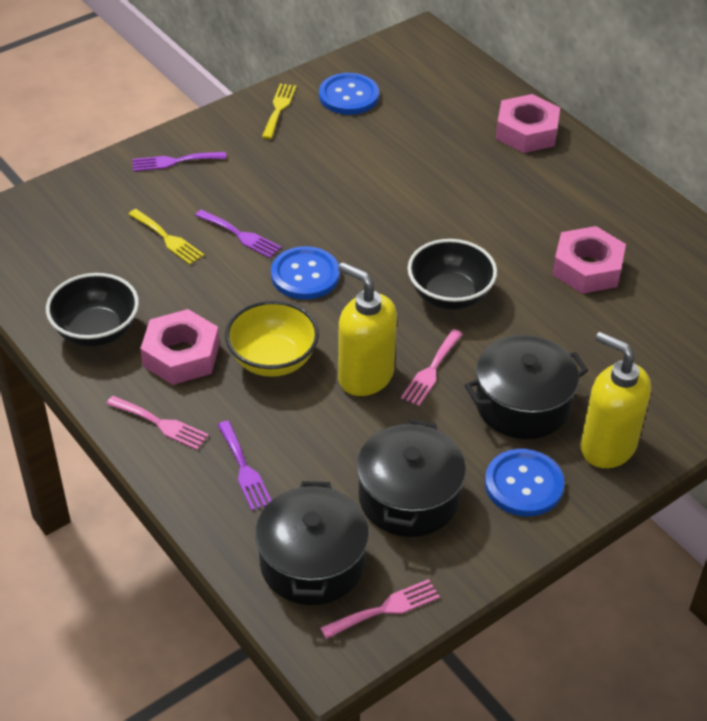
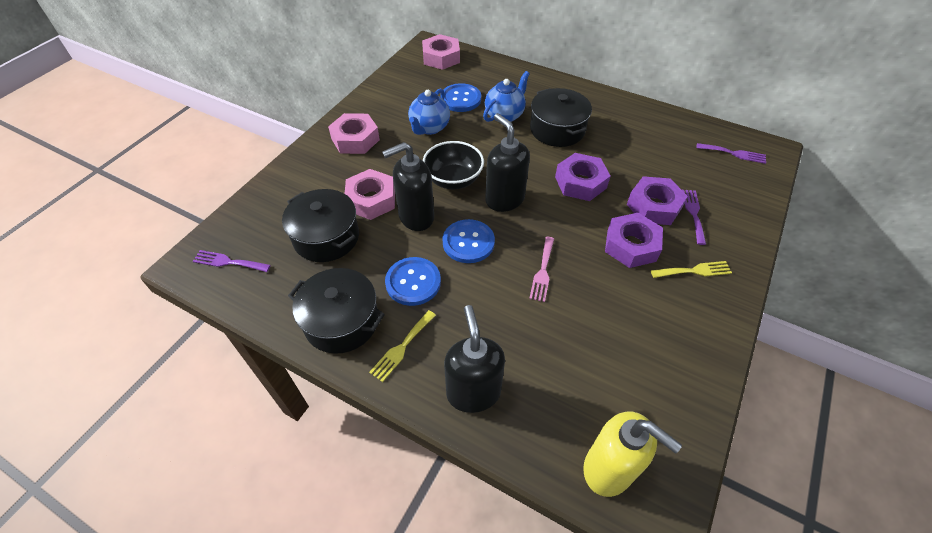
black bowl: 2 -> 1
black soap dispenser: 0 -> 3
blue teapot: 0 -> 2
pink fork: 3 -> 1
purple nut: 0 -> 3
yellow bowl: 1 -> 0
yellow soap dispenser: 2 -> 1

